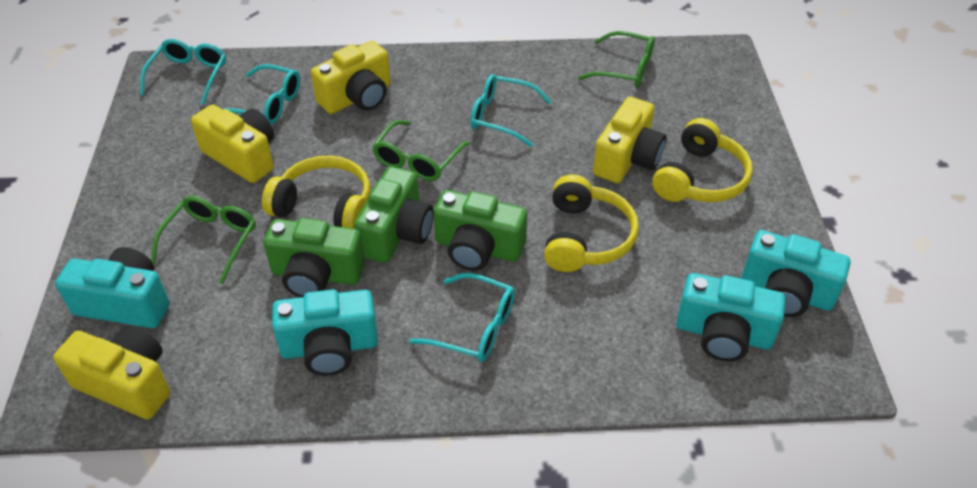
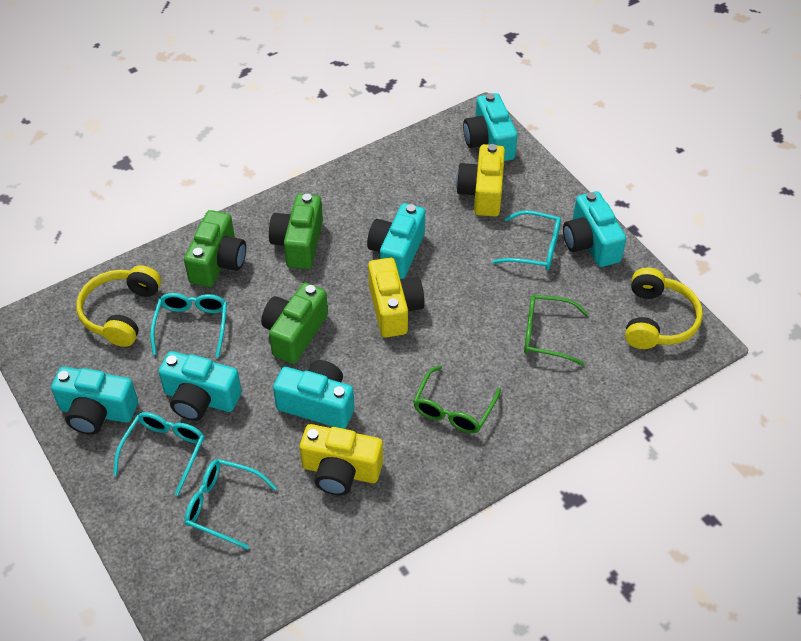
green glasses: 3 -> 2
turquoise camera: 4 -> 6
yellow camera: 4 -> 3
yellow headphones: 3 -> 2

